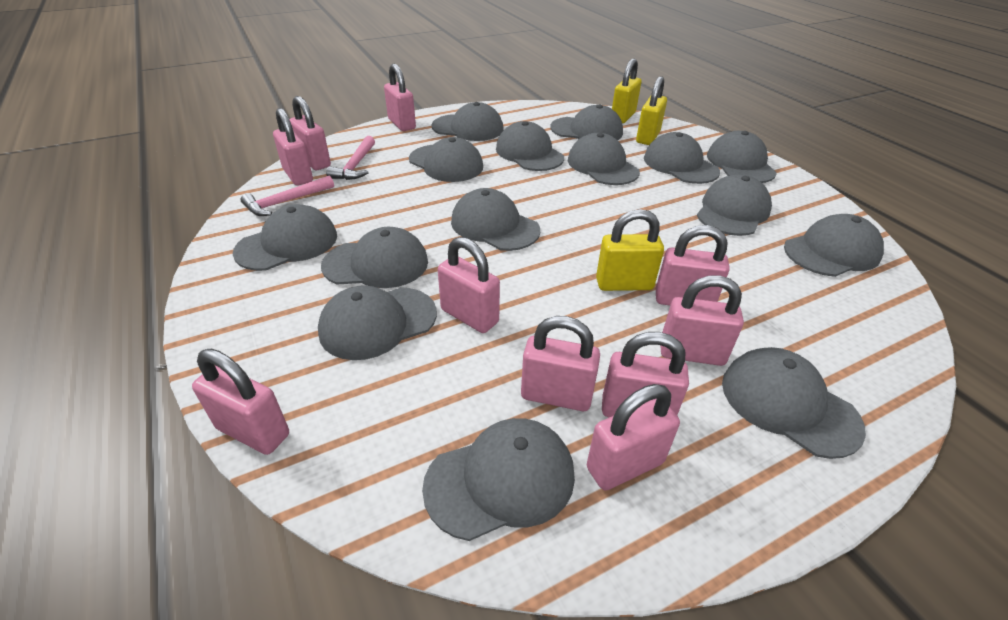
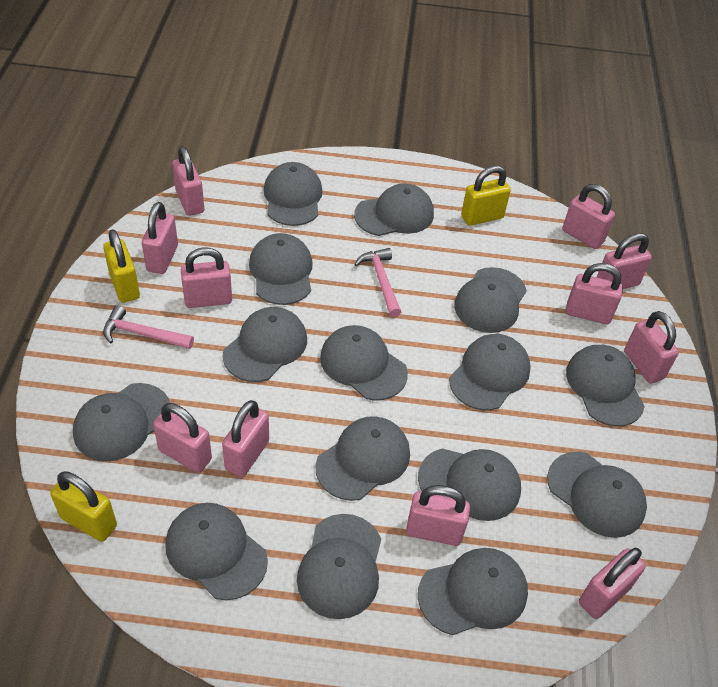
pink padlock: 10 -> 11

